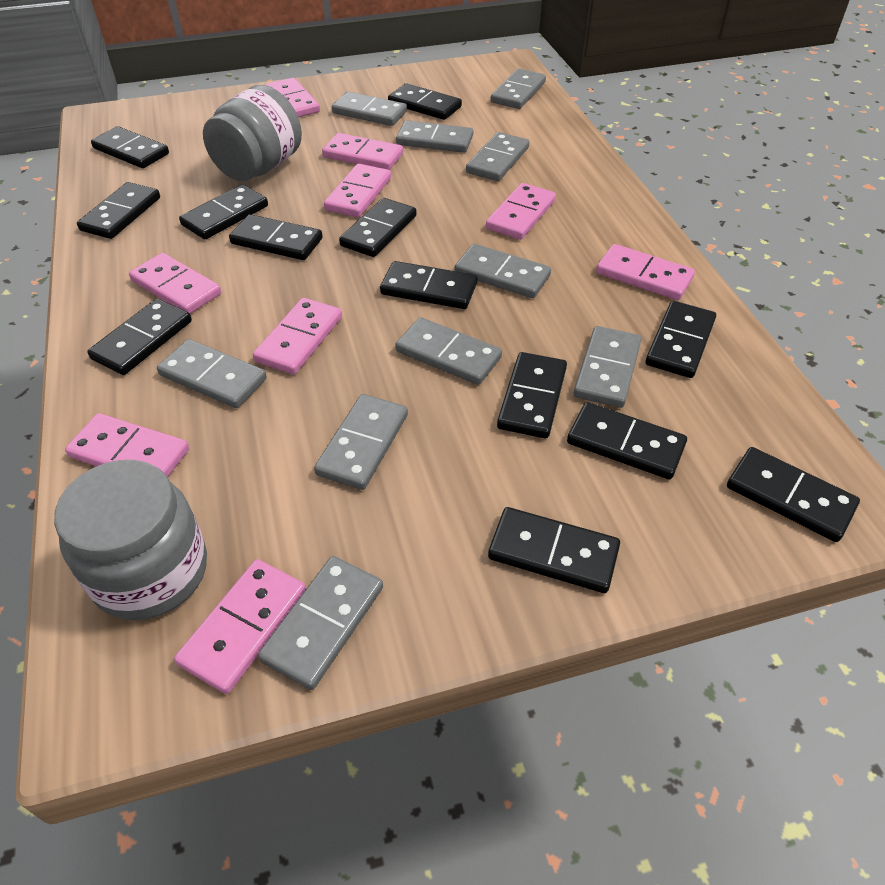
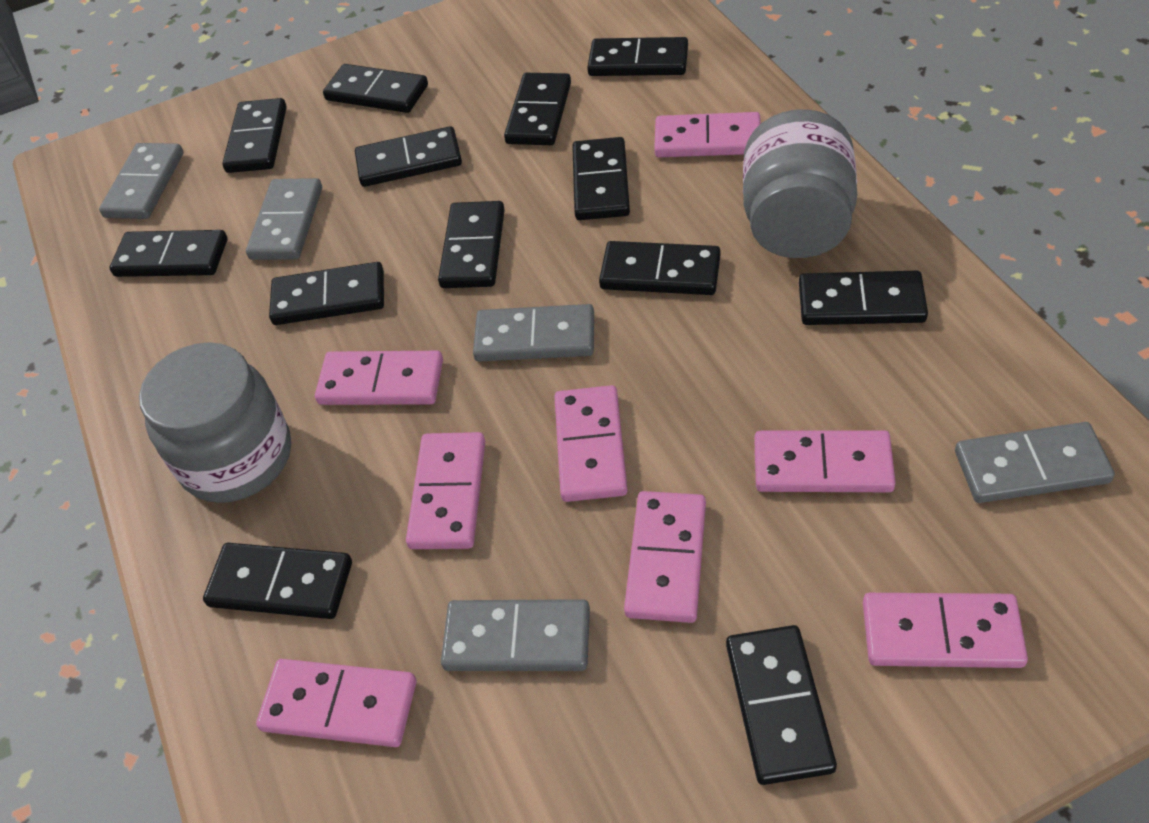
grey domino: 10 -> 5
pink domino: 9 -> 8

